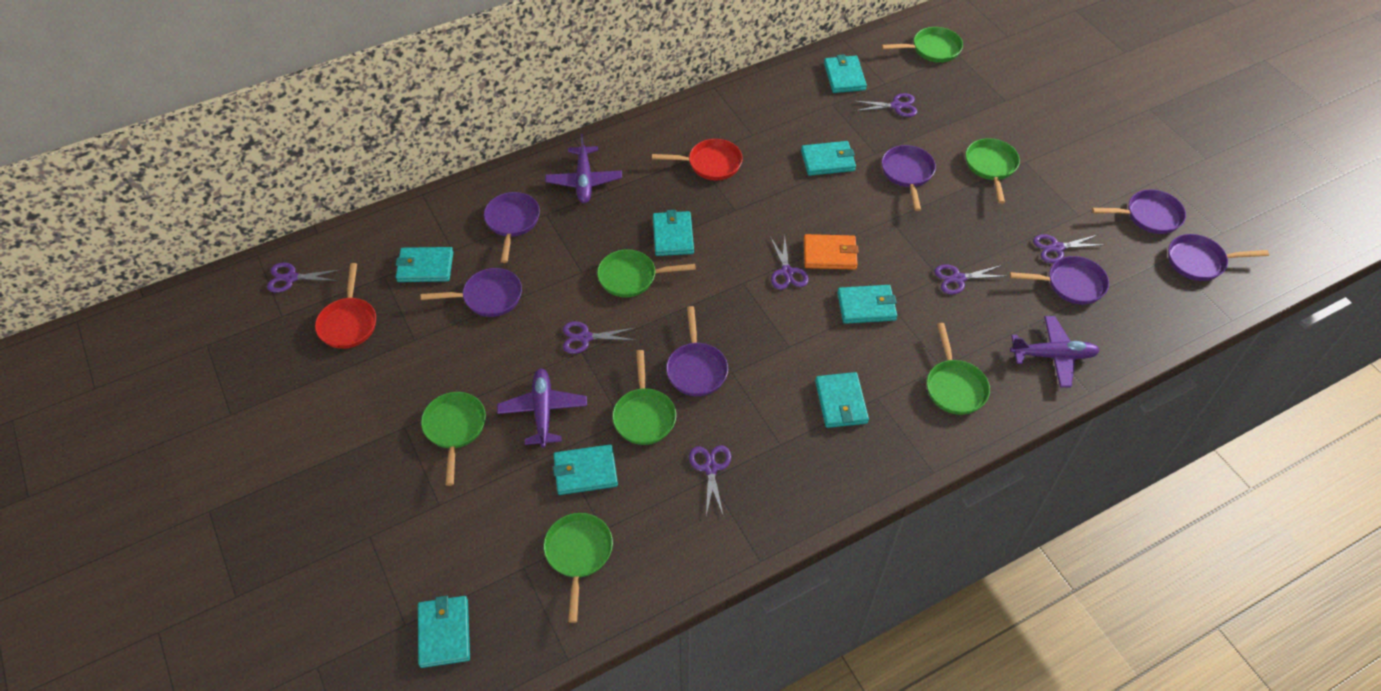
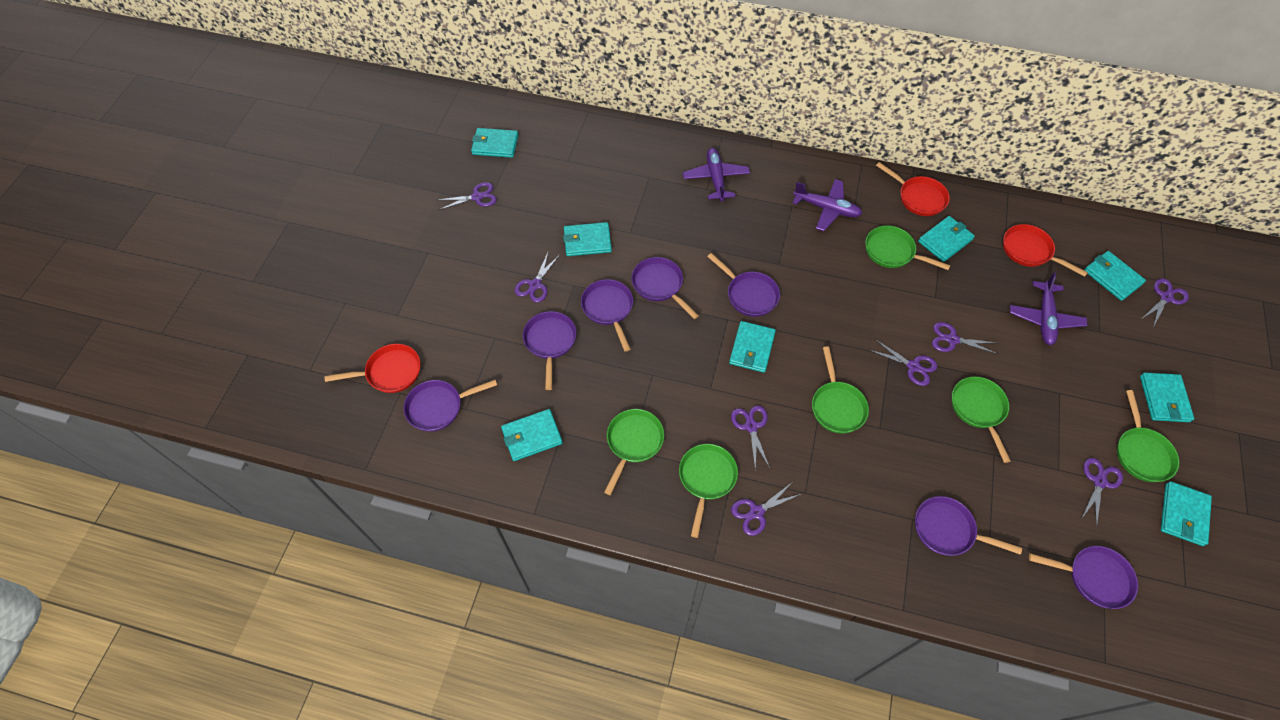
green pan: 7 -> 6
orange wallet: 1 -> 0
purple scissors: 7 -> 8
red pan: 2 -> 3

